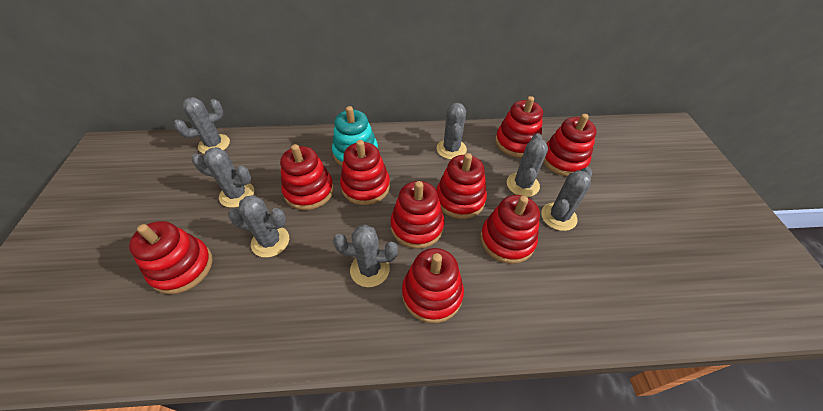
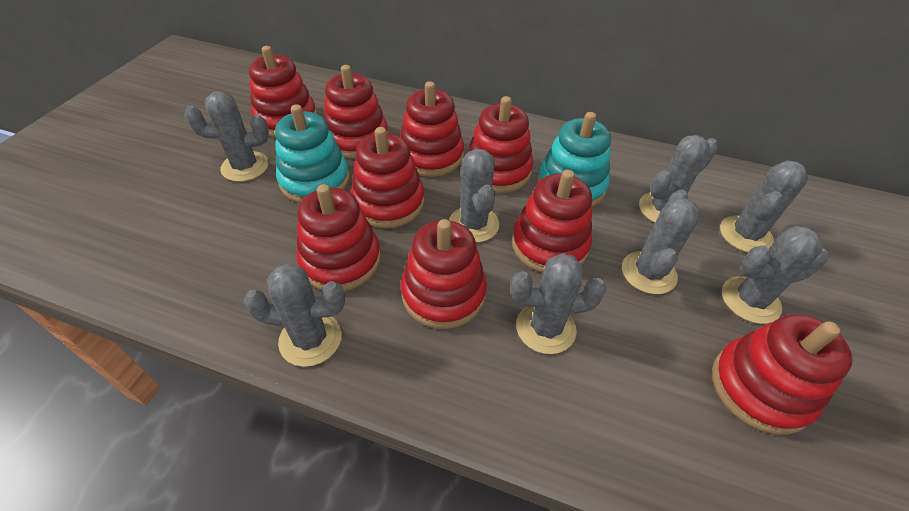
grey cactus: 7 -> 8
turquoise stacking toy: 1 -> 2

